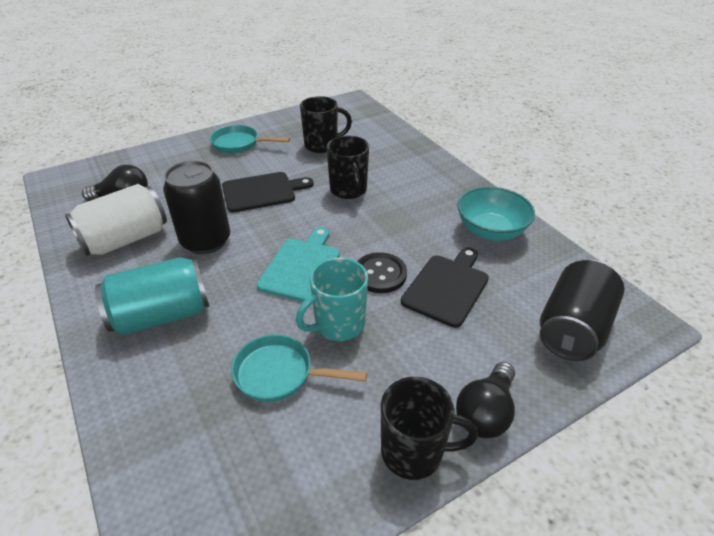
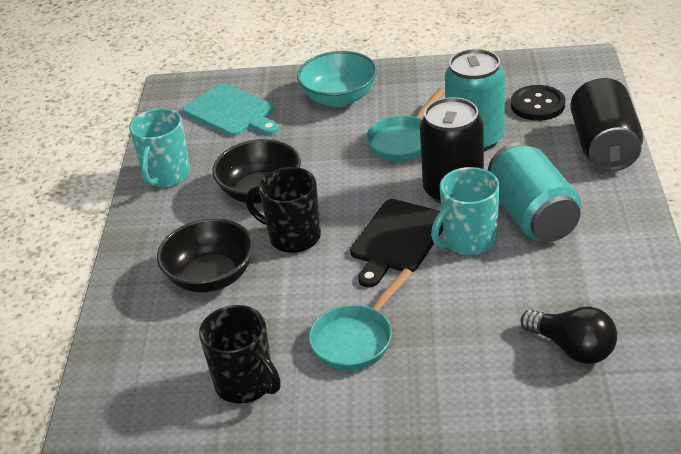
black bowl: 0 -> 2
black cutting board: 2 -> 1
black light bulb: 2 -> 1
black mug: 3 -> 2
turquoise can: 1 -> 2
turquoise mug: 1 -> 2
white can: 1 -> 0

